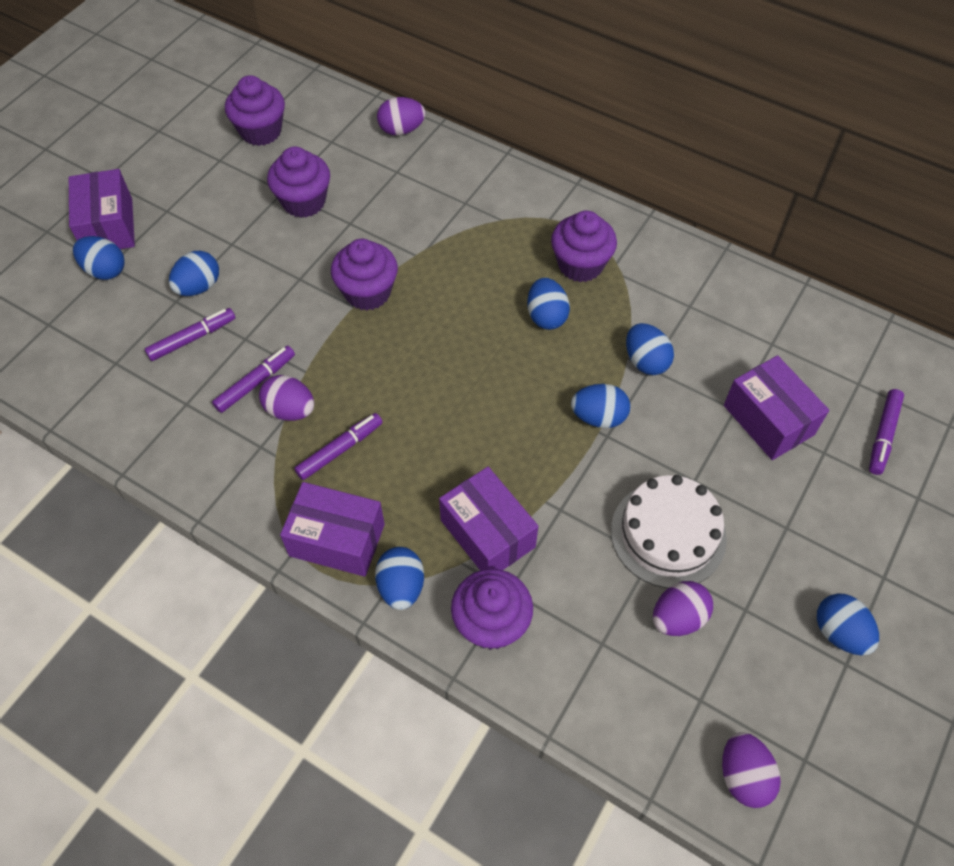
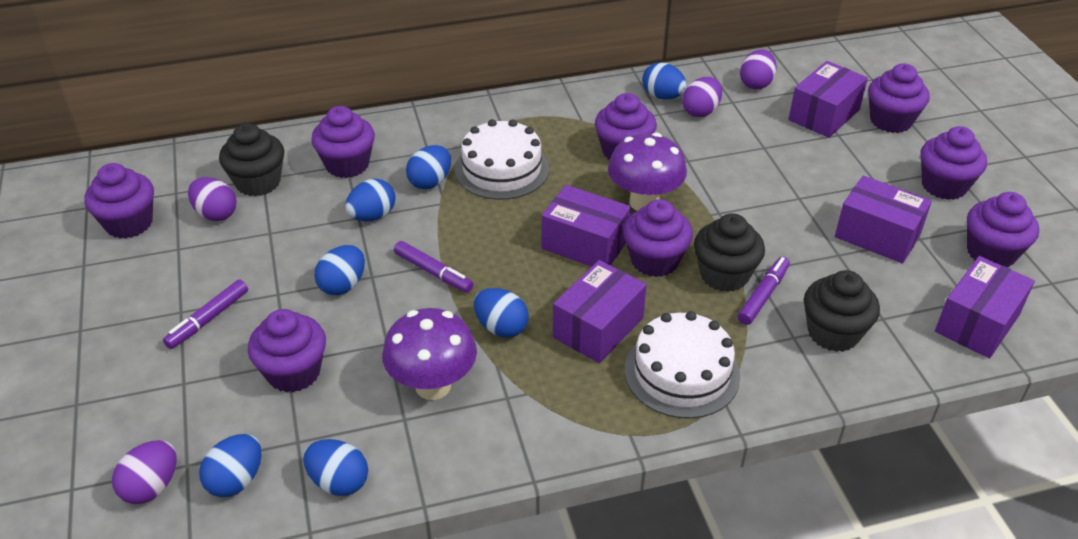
black cupcake: 0 -> 3
purple box: 4 -> 5
purple cupcake: 5 -> 8
purple marker: 4 -> 3
purple mushroom: 0 -> 2
white cake: 1 -> 2

